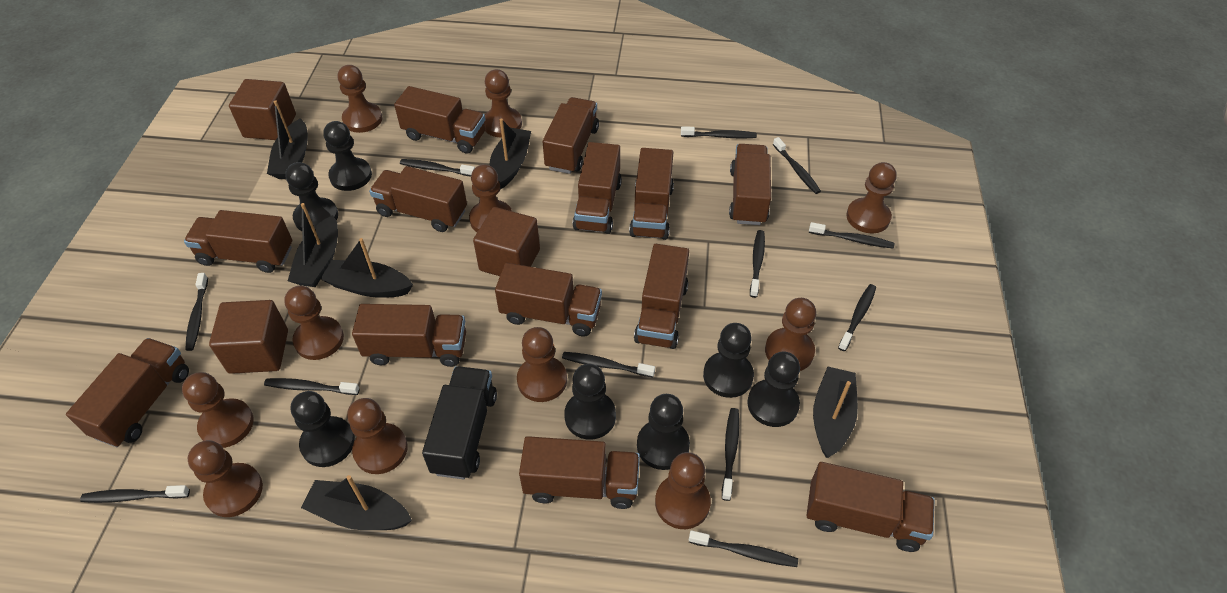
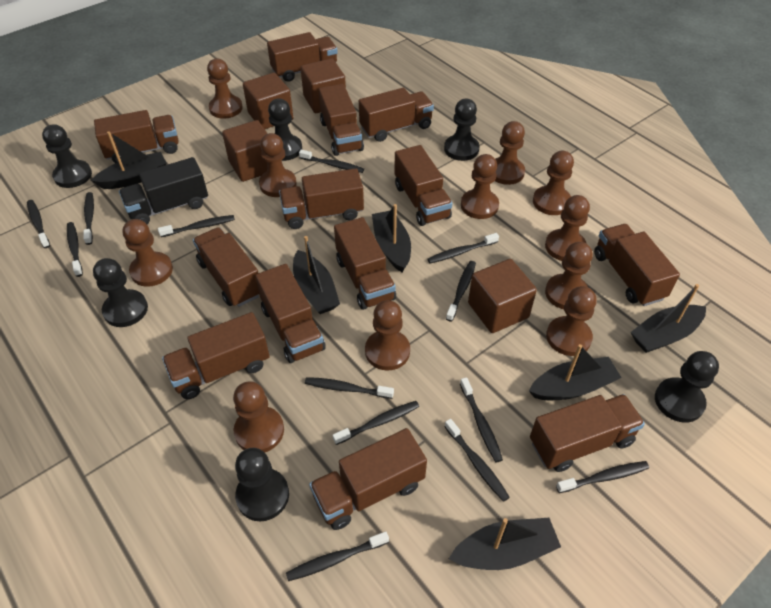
black pawn: 7 -> 6
black toothbrush: 12 -> 13
brown cube: 3 -> 4

